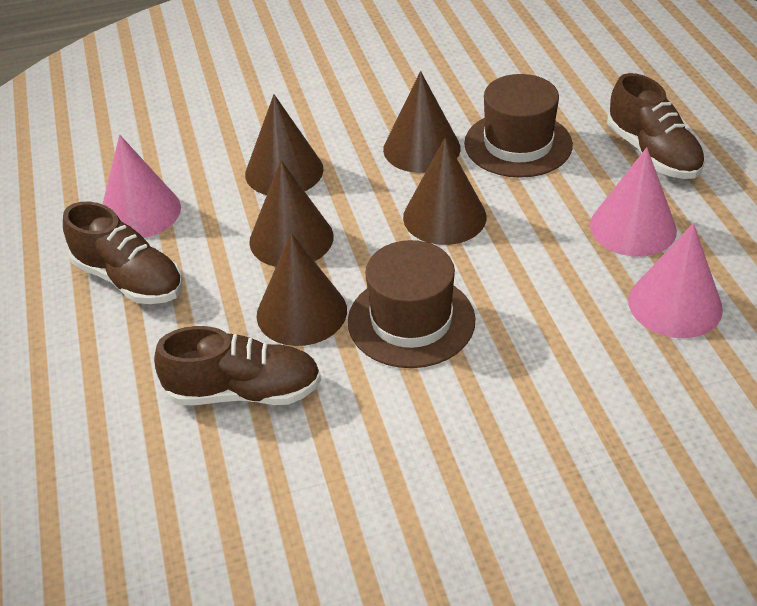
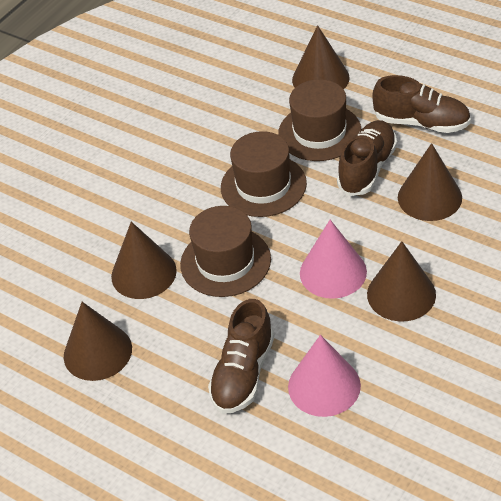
brown hat: 2 -> 3
pink cone: 3 -> 2

